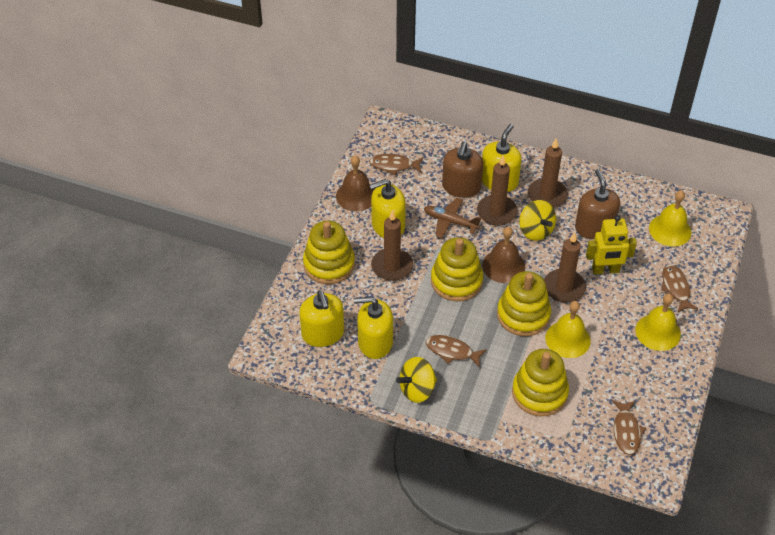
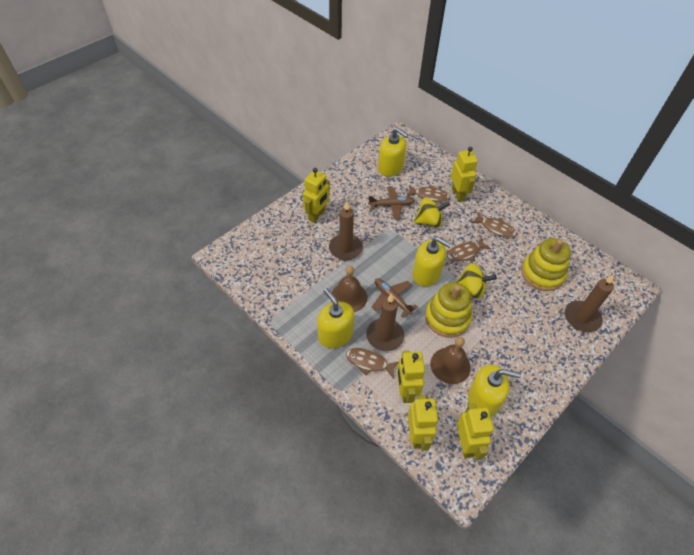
brown candle: 4 -> 3
brown plane: 1 -> 2
brown soap dispenser: 2 -> 0
yellow bell: 3 -> 0
yellow robot: 1 -> 5
yellow stacking toy: 4 -> 2

